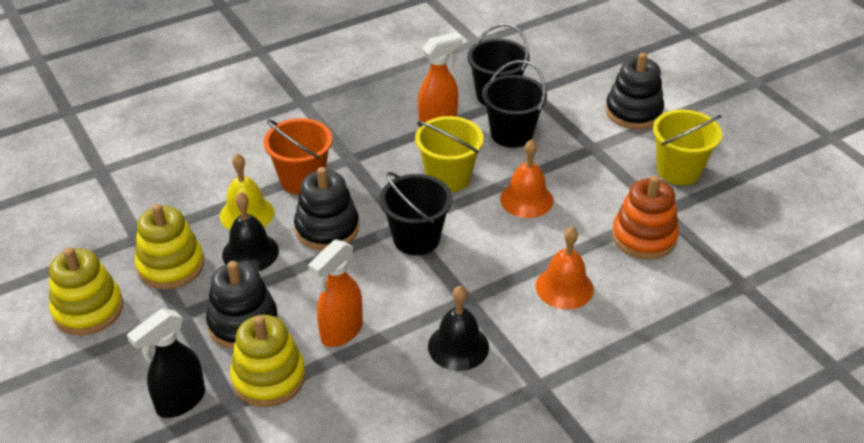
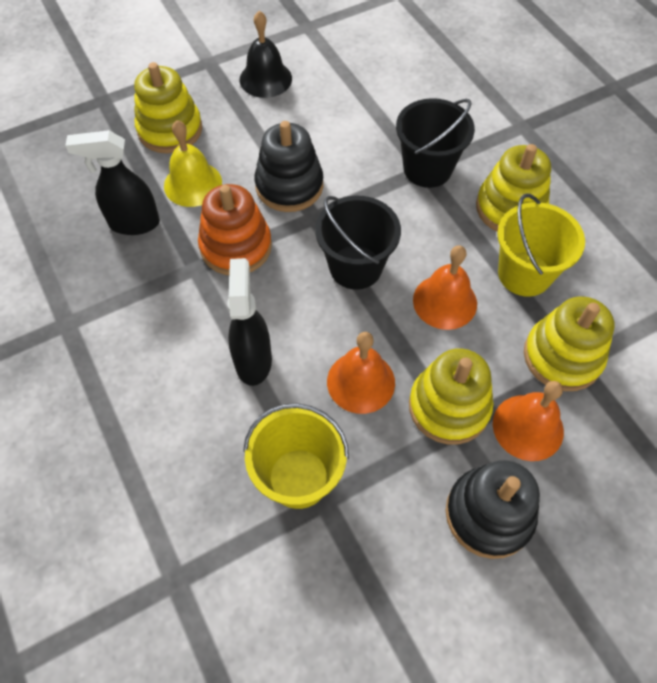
black bell: 2 -> 1
black bucket: 3 -> 2
black spray bottle: 1 -> 2
black stacking toy: 3 -> 2
orange bell: 2 -> 3
orange bucket: 1 -> 0
orange spray bottle: 2 -> 0
yellow stacking toy: 3 -> 4

